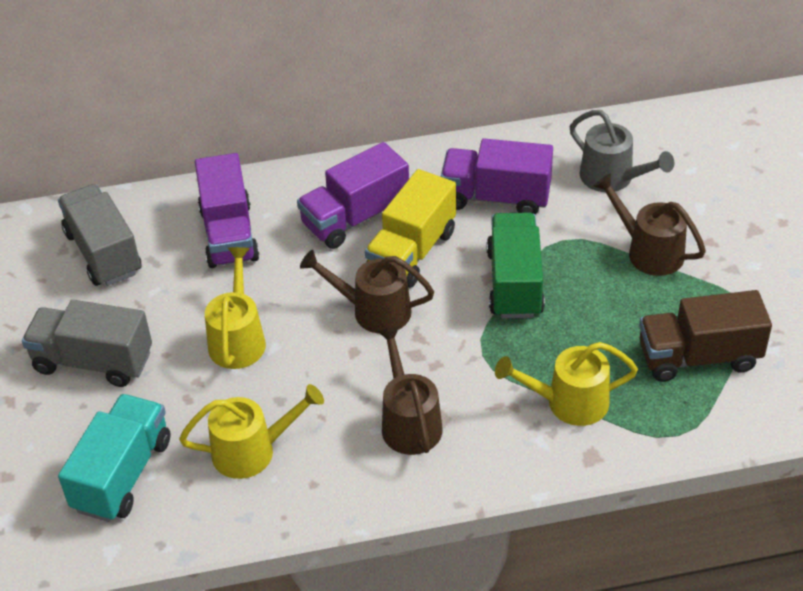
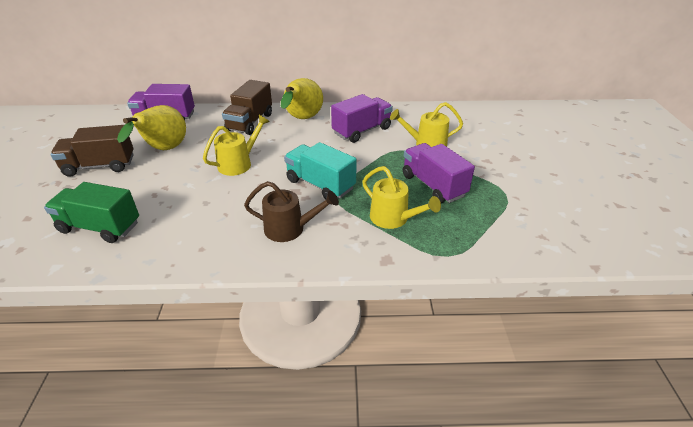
brown truck: 1 -> 2
brown watering can: 3 -> 1
grey truck: 2 -> 0
grey watering can: 1 -> 0
yellow pear: 0 -> 2
yellow truck: 1 -> 0

